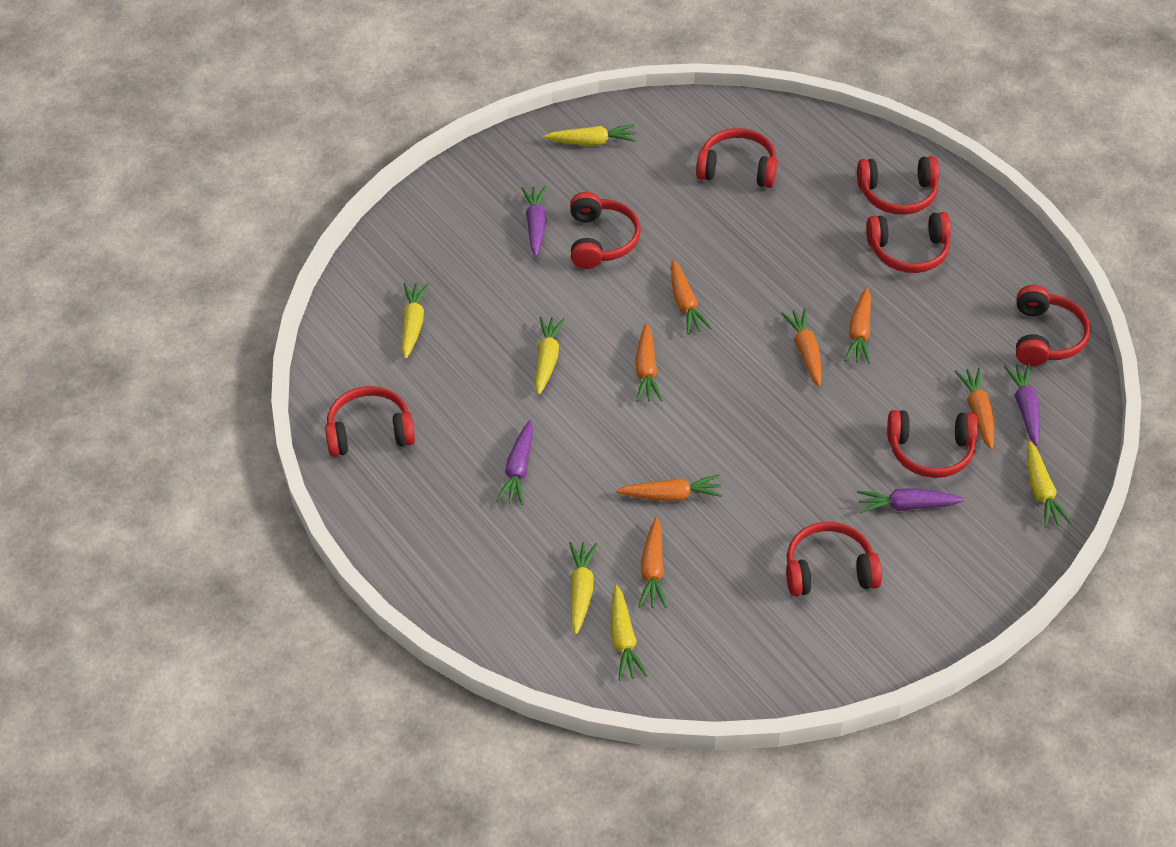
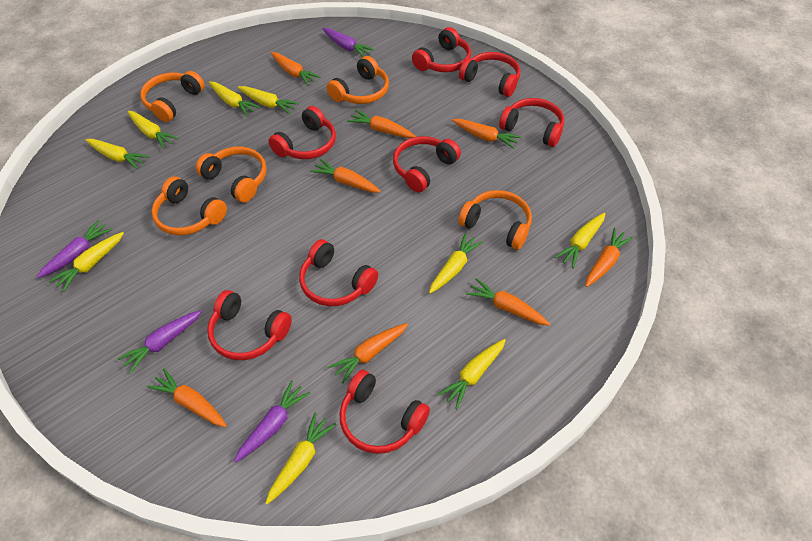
orange carrot: 7 -> 8
orange headphones: 0 -> 5
yellow carrot: 6 -> 9

